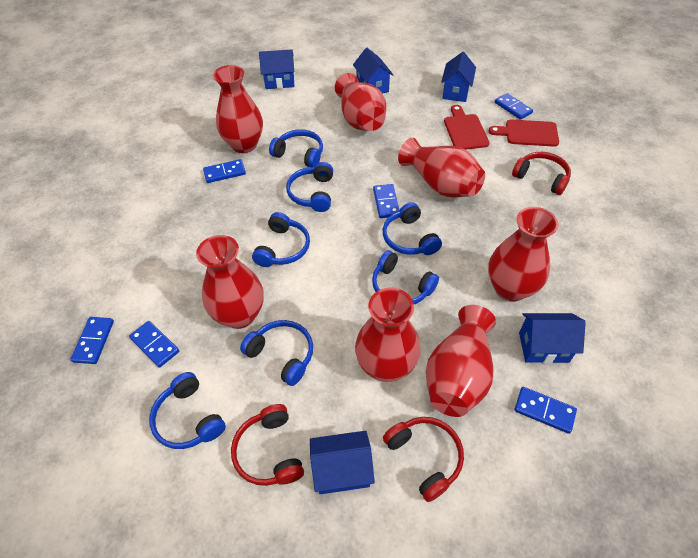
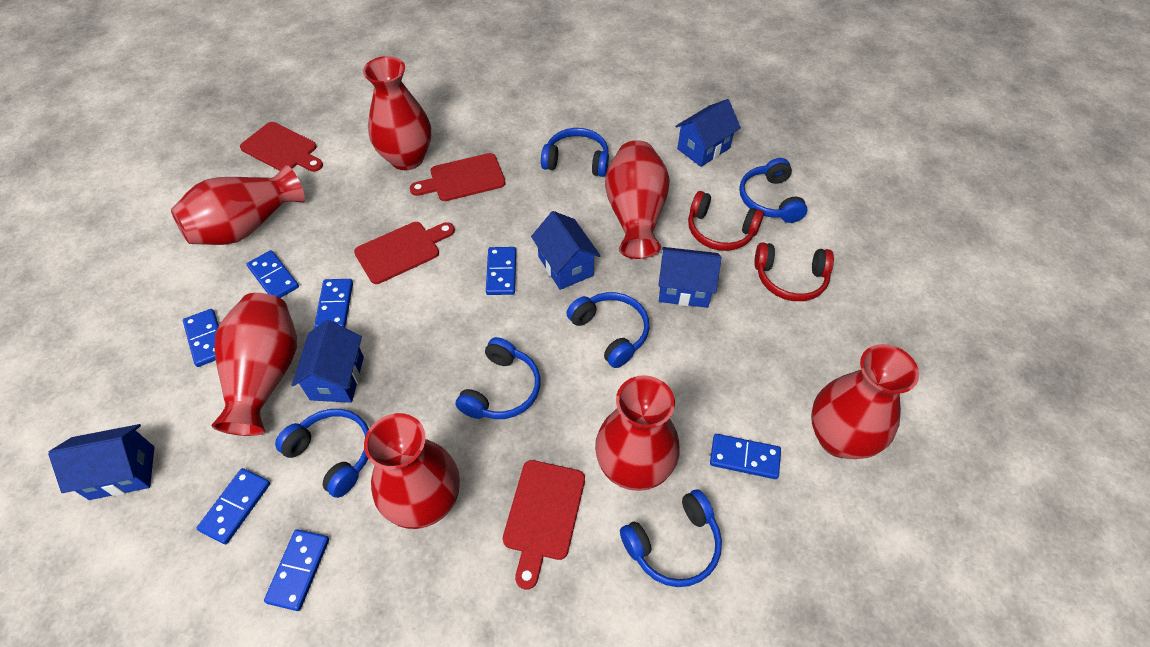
blue domino: 6 -> 7
blue headphones: 7 -> 6
red cutting board: 2 -> 4
red headphones: 3 -> 2

